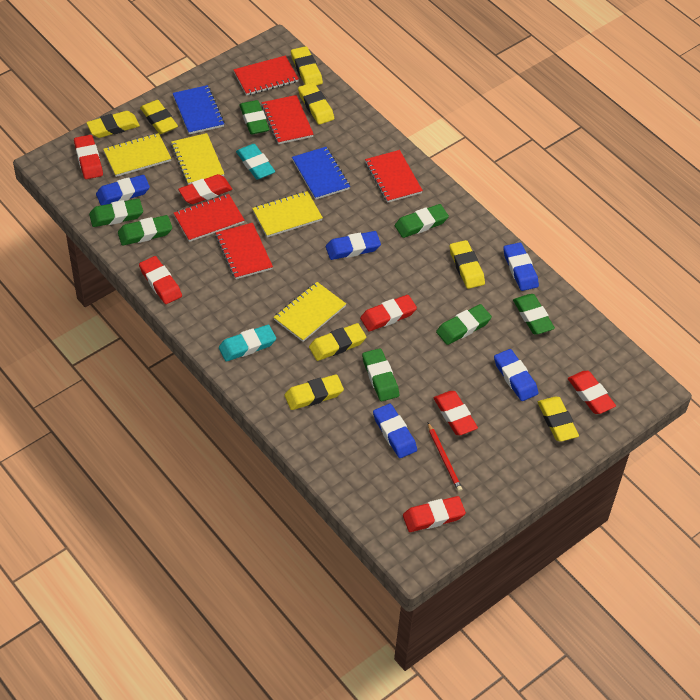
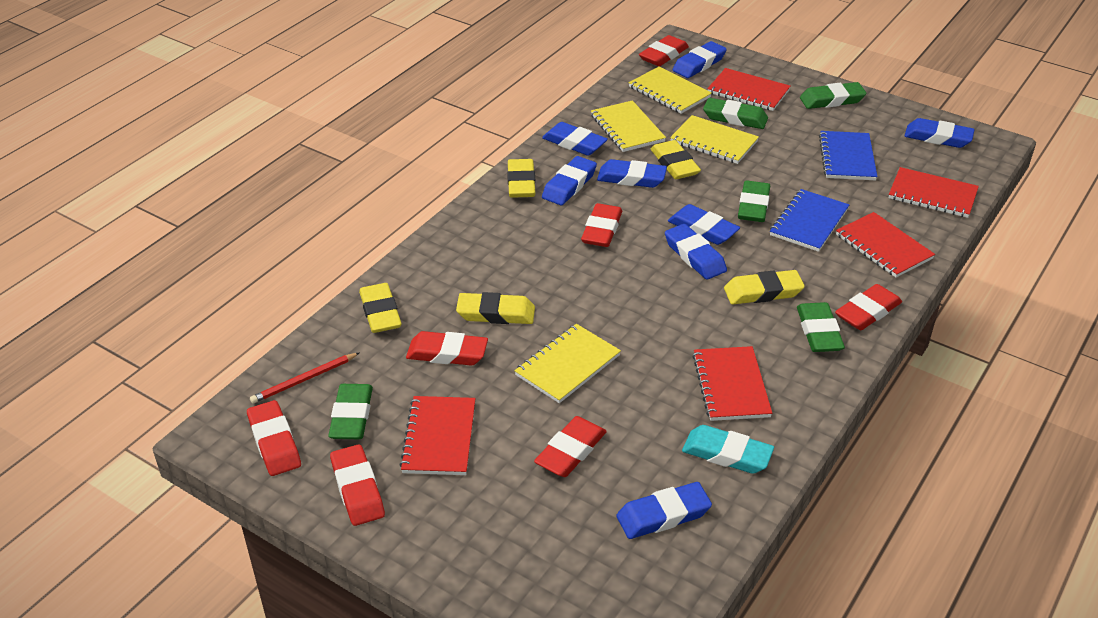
blue eraser: 5 -> 8
green eraser: 7 -> 5
turquoise eraser: 2 -> 1
yellow eraser: 8 -> 5

